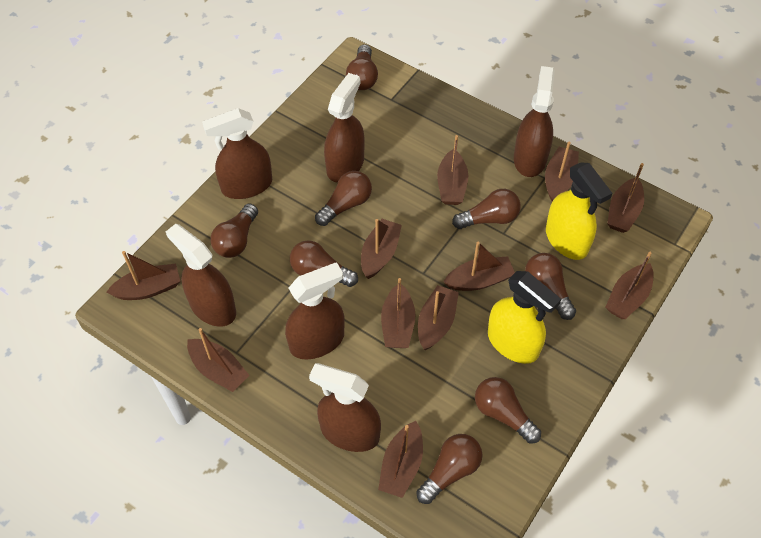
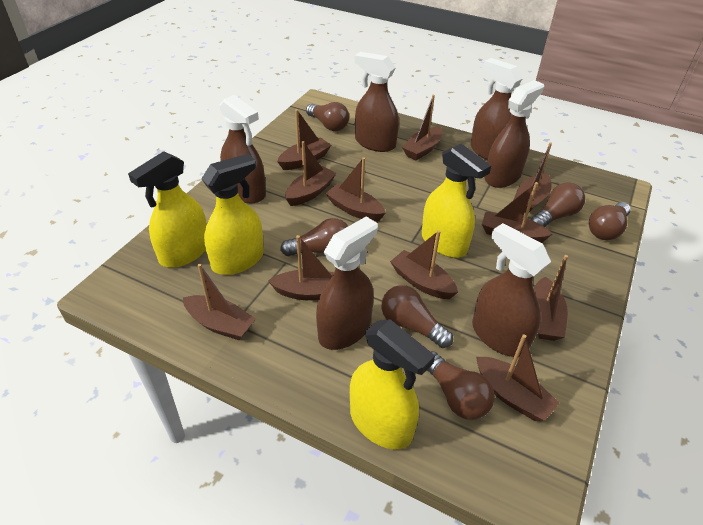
brown light bulb: 8 -> 6
yellow spray bottle: 2 -> 4

